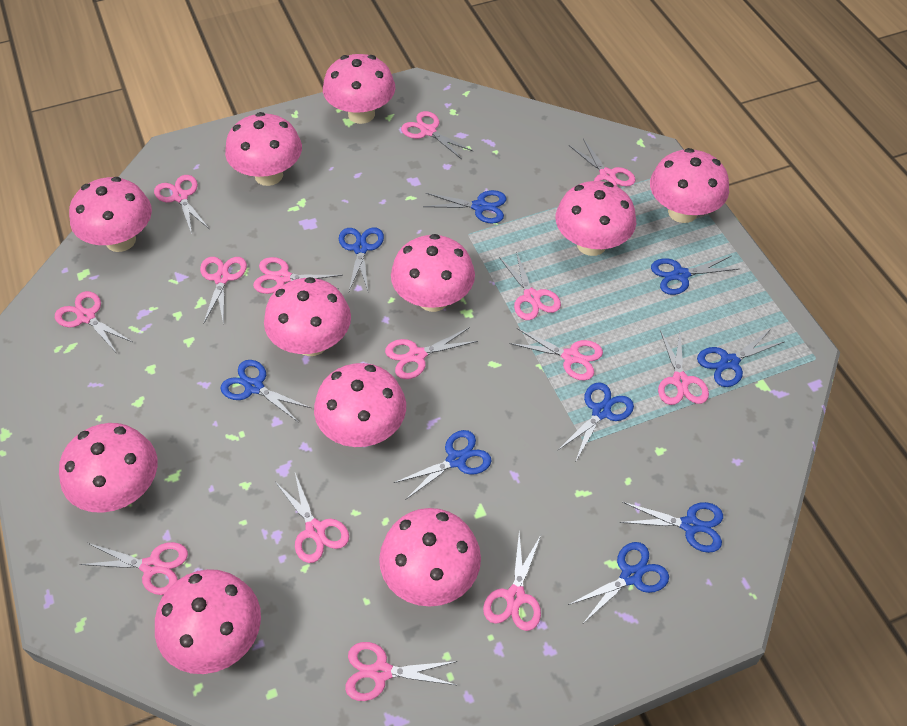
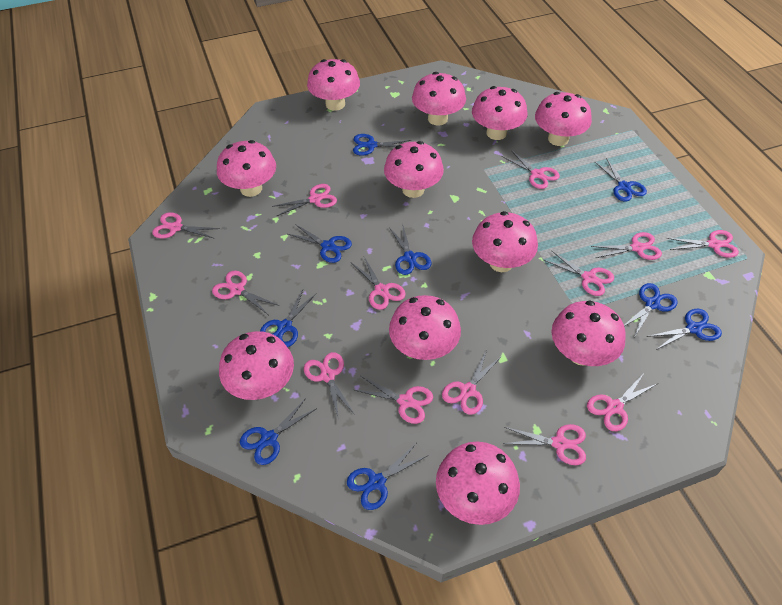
pink scissors: 14 -> 13

